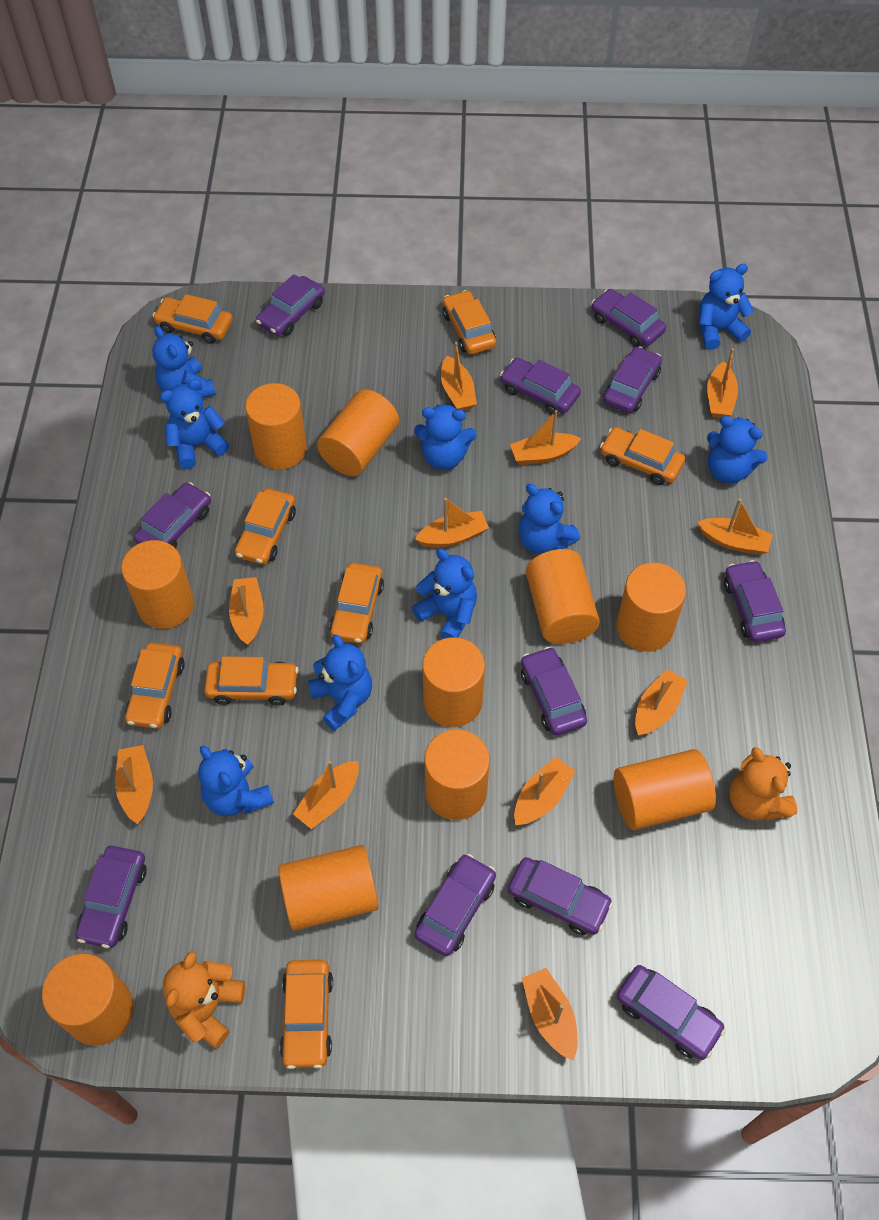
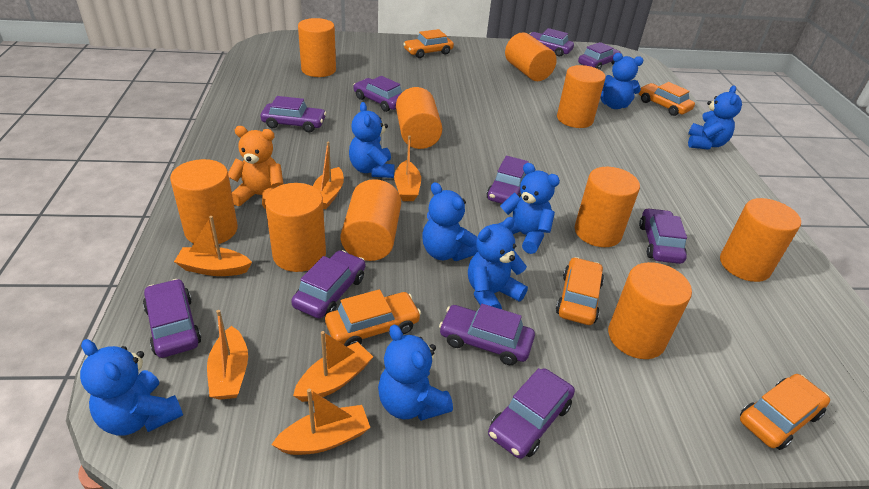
blue teddy bear: 9 -> 8
orange boat: 11 -> 6
orange car: 8 -> 5
orange teddy bear: 2 -> 1
purple car: 11 -> 10

